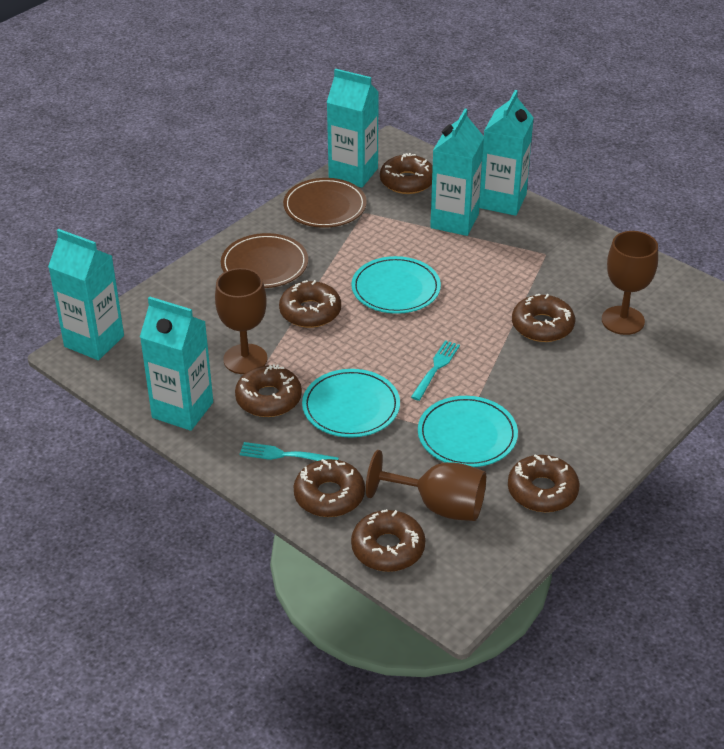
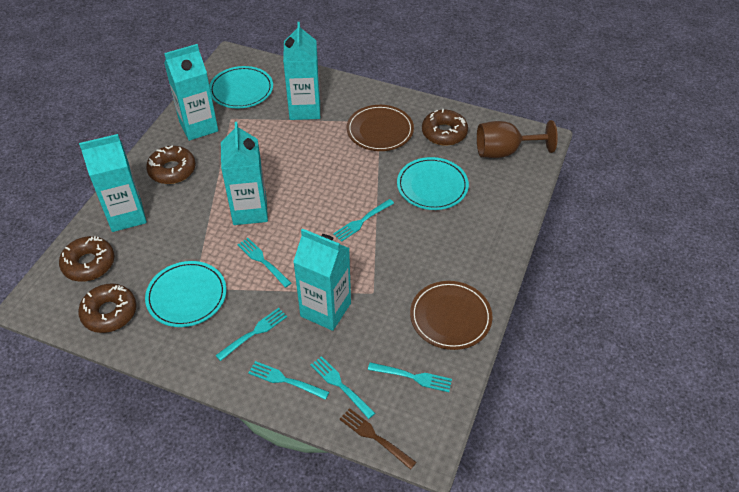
brown donut: 7 -> 4
brown fork: 0 -> 1
brown goblet: 3 -> 1
turquoise fork: 2 -> 6

